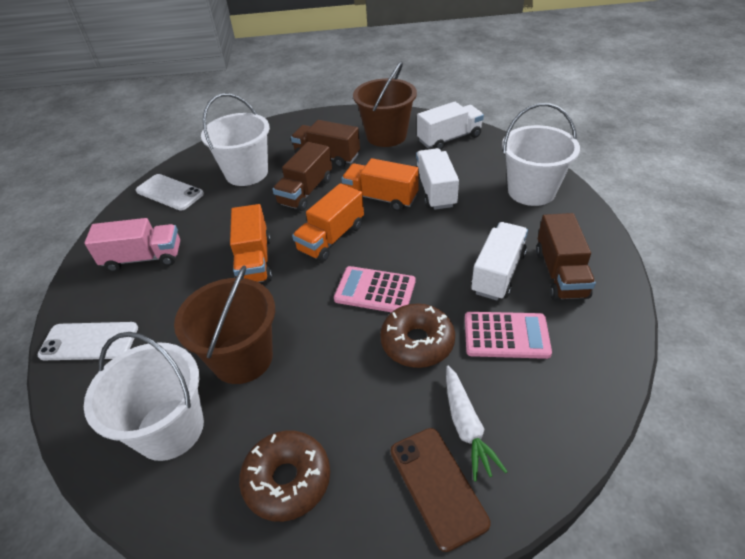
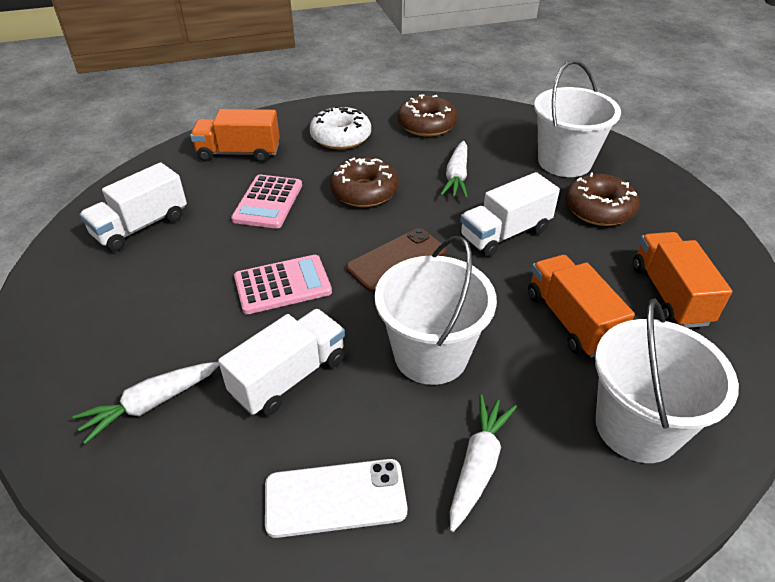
brown bucket: 2 -> 0
brown donut: 2 -> 3
brown truck: 3 -> 0
pink truck: 1 -> 0
white carrot: 1 -> 3
white donut: 0 -> 1
white phone: 2 -> 1

